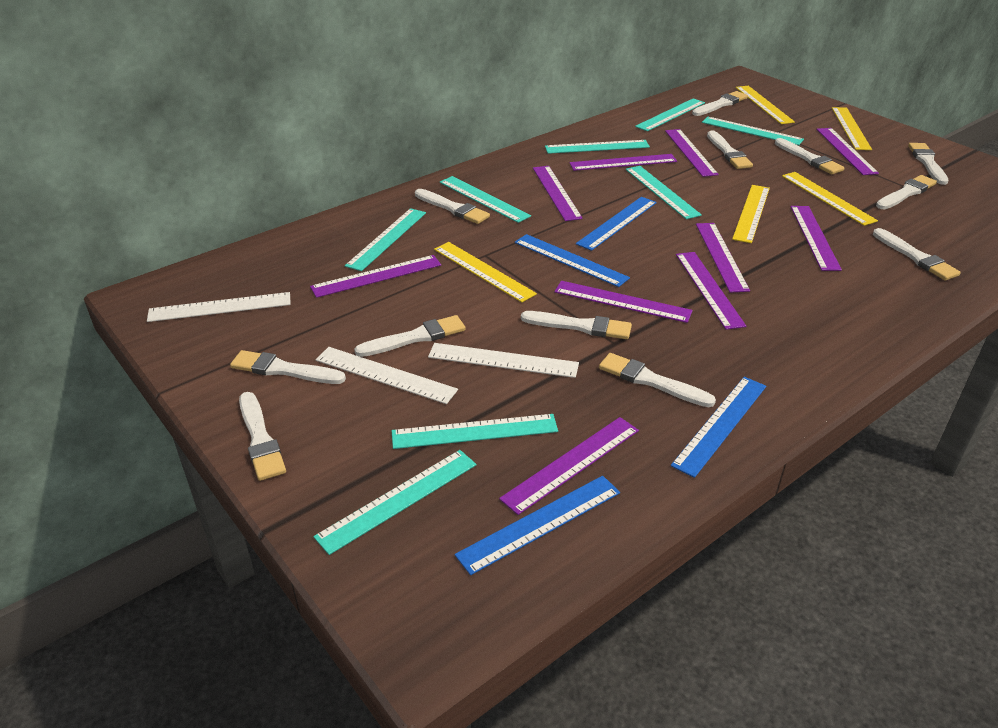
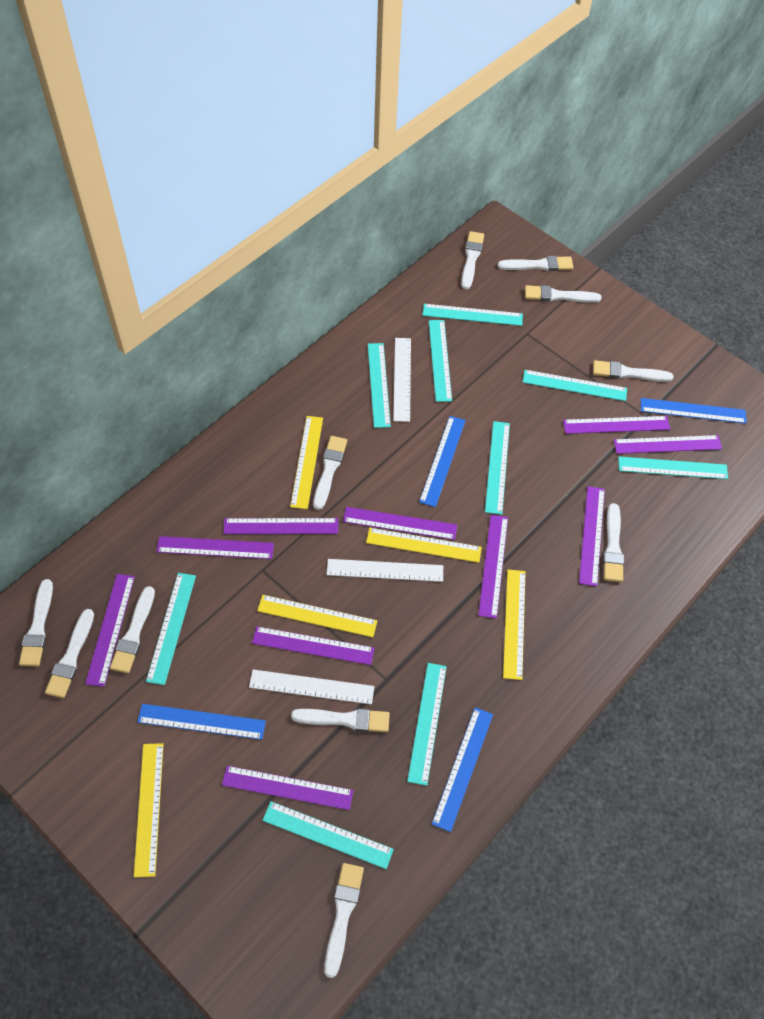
turquoise ruler: 8 -> 9
white brush: 12 -> 11

